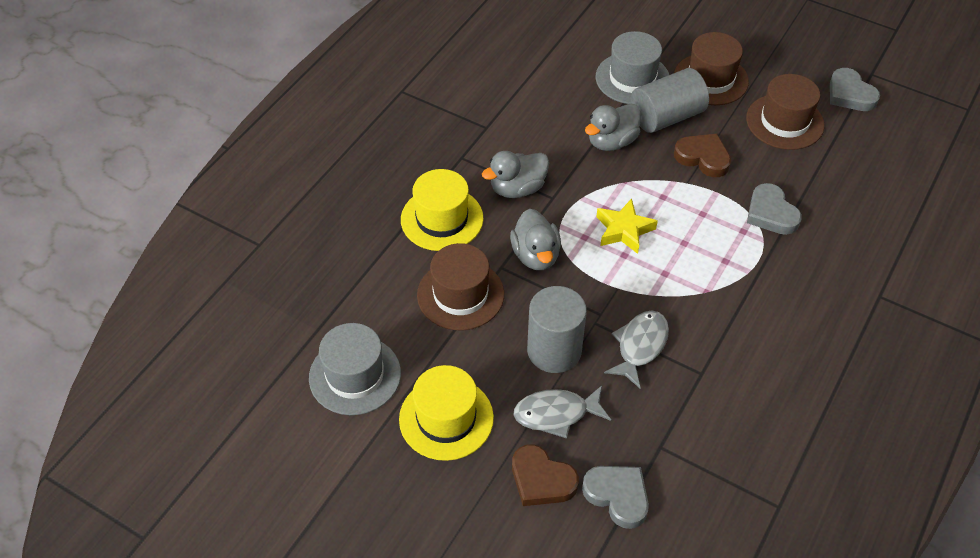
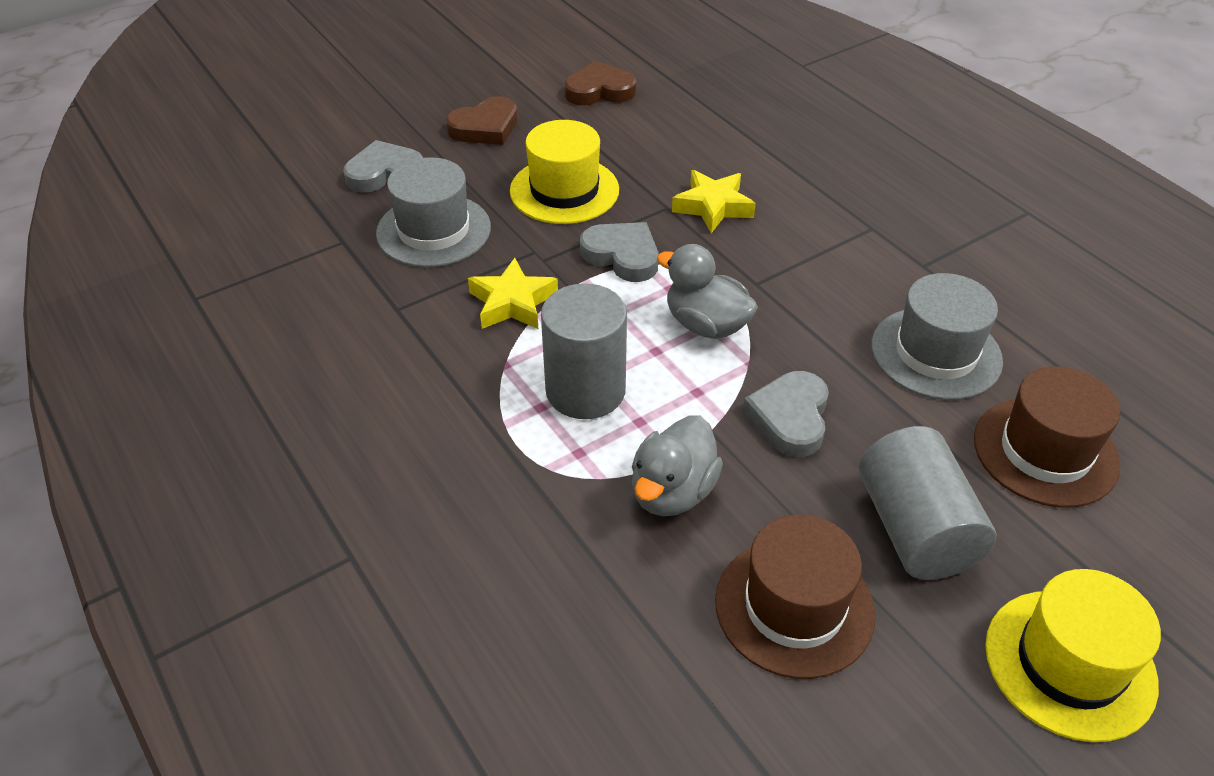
brown hat: 3 -> 2
grey duck: 3 -> 2
grey fish: 2 -> 0
yellow star: 1 -> 2

